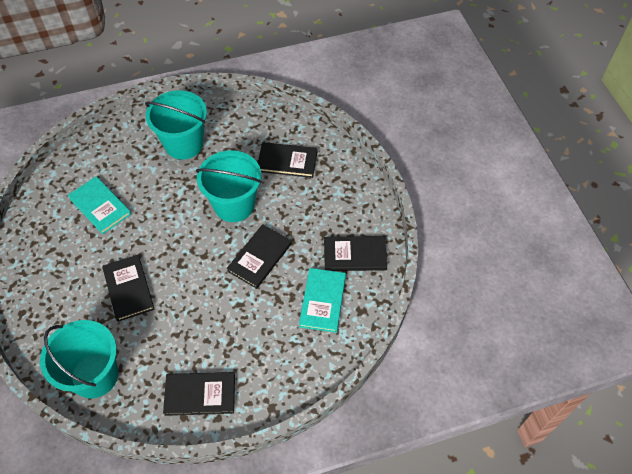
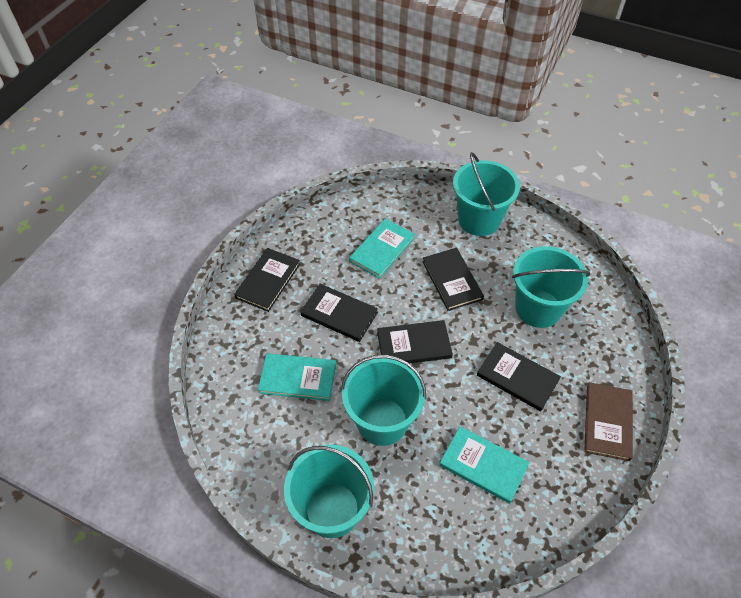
brown book: 0 -> 1
turquoise book: 2 -> 3
turquoise bucket: 3 -> 4

